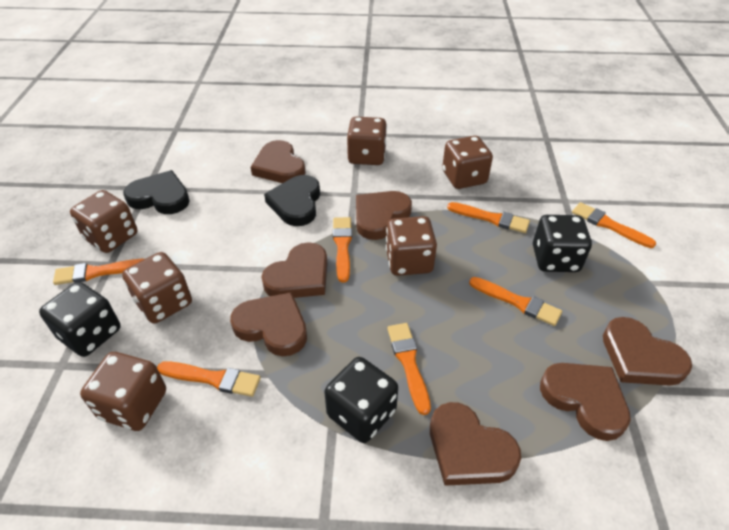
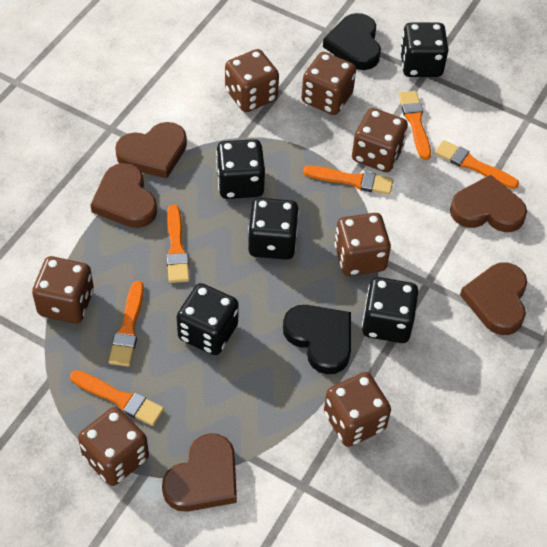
black dice: 3 -> 5
brown dice: 6 -> 7
brown heart: 7 -> 5
orange brush: 7 -> 6

